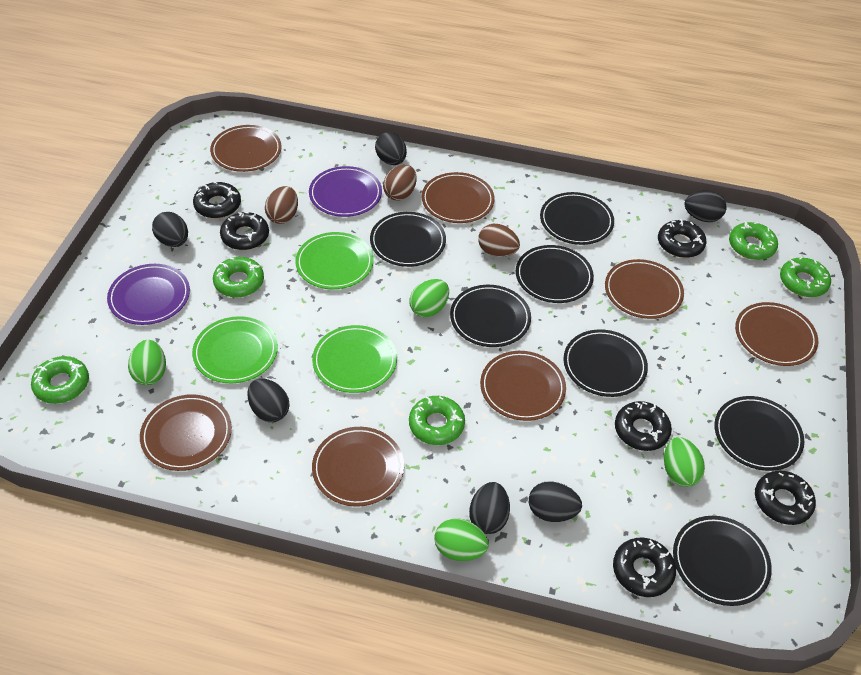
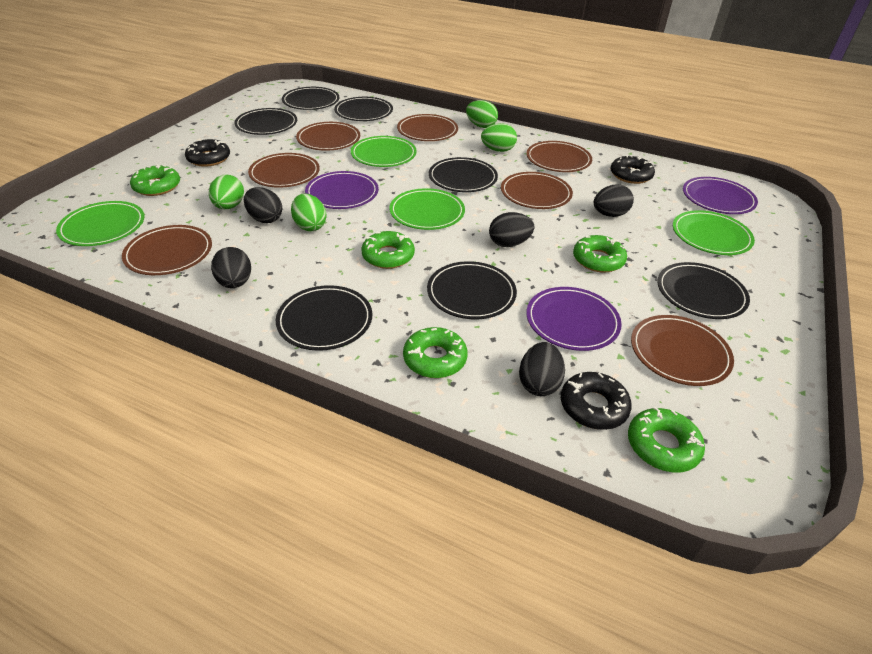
black donut: 6 -> 3
black egg: 6 -> 5
brown egg: 3 -> 0
green plate: 3 -> 4
purple plate: 2 -> 3

